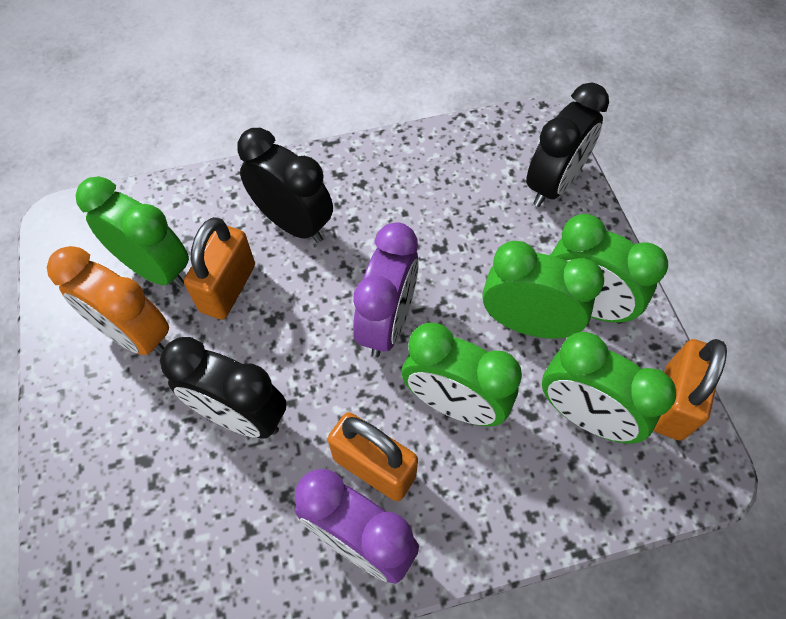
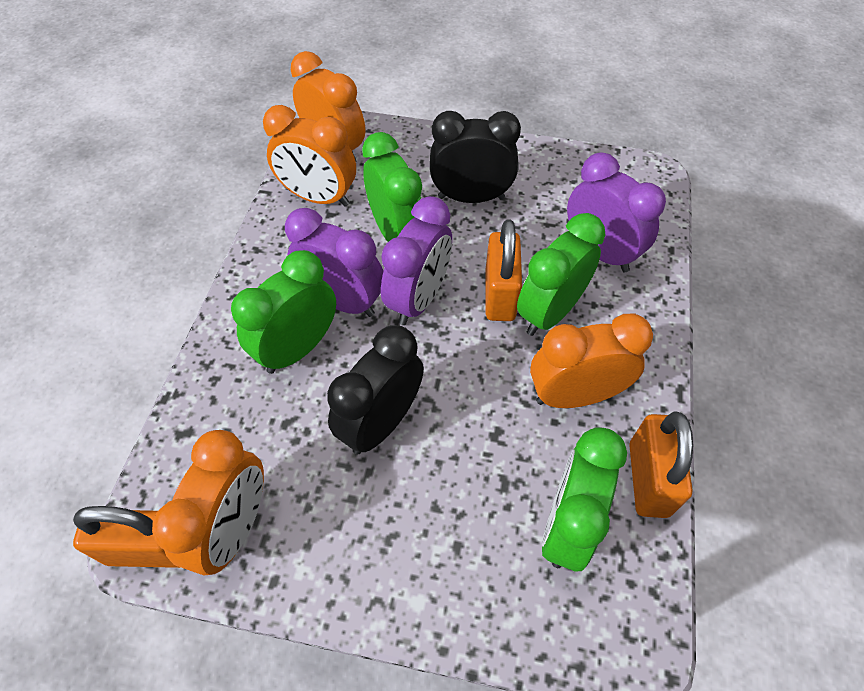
black clock: 3 -> 2
green clock: 5 -> 4
orange clock: 1 -> 4
purple clock: 2 -> 3

